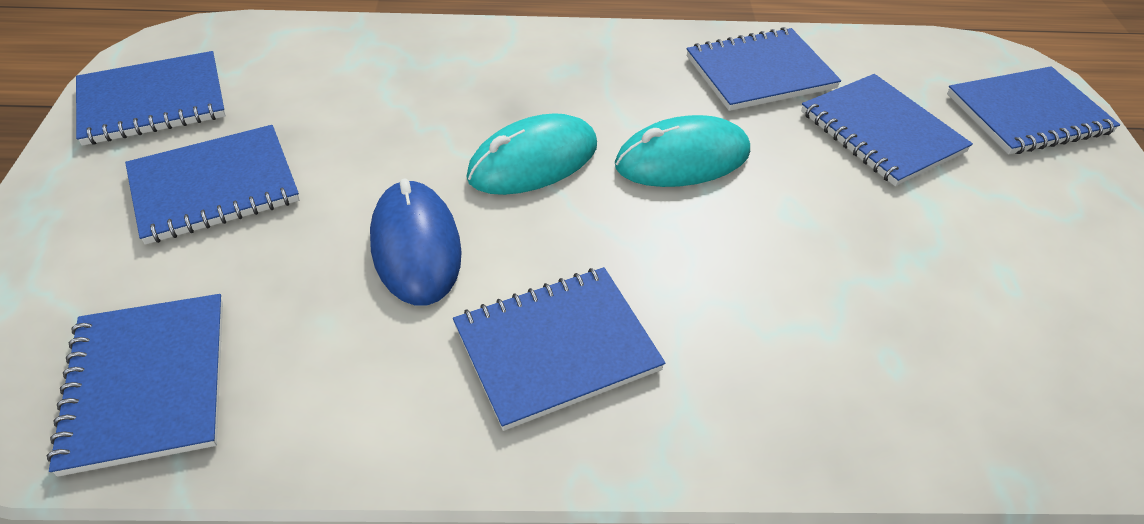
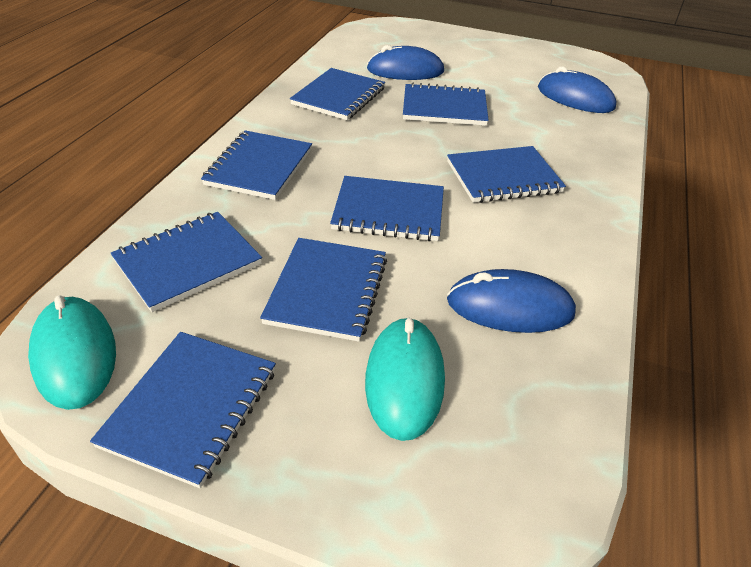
blue mouse: 1 -> 3
blue notebook: 7 -> 8

